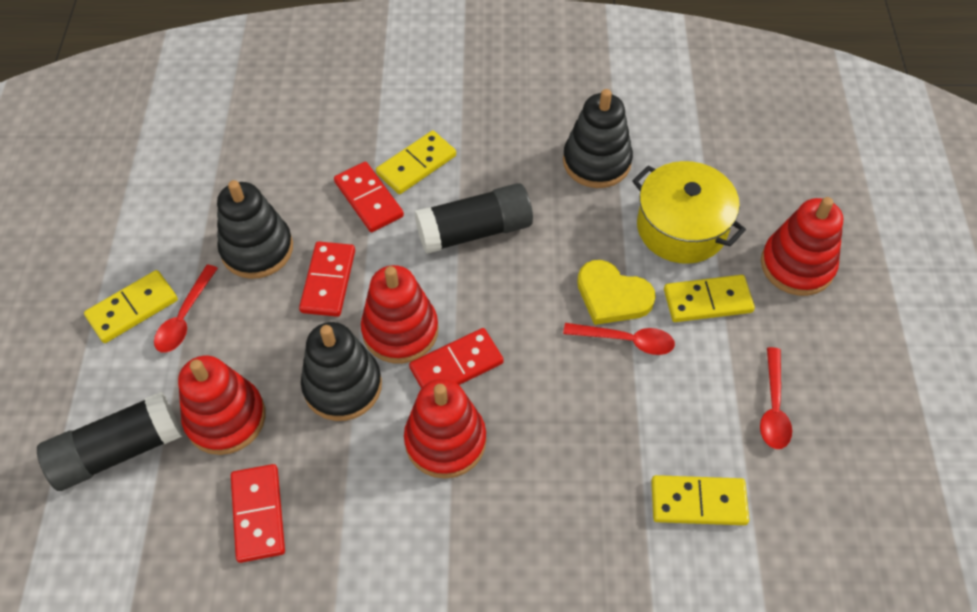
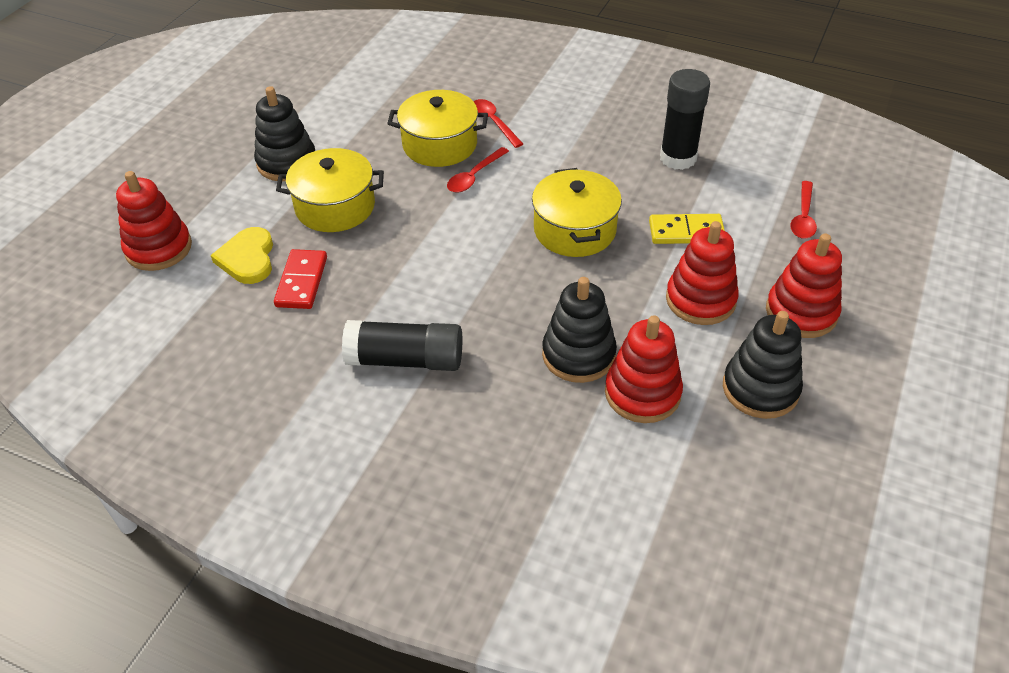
red domino: 4 -> 1
yellow domino: 4 -> 1
yellow pot: 1 -> 3

